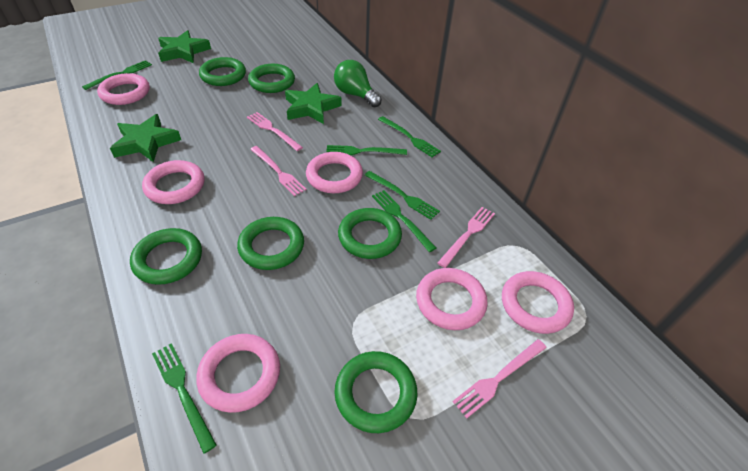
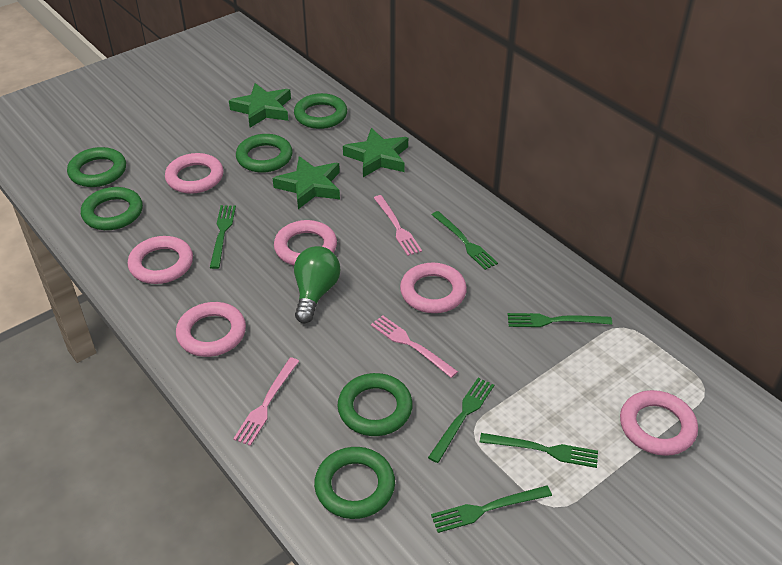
pink fork: 4 -> 3

